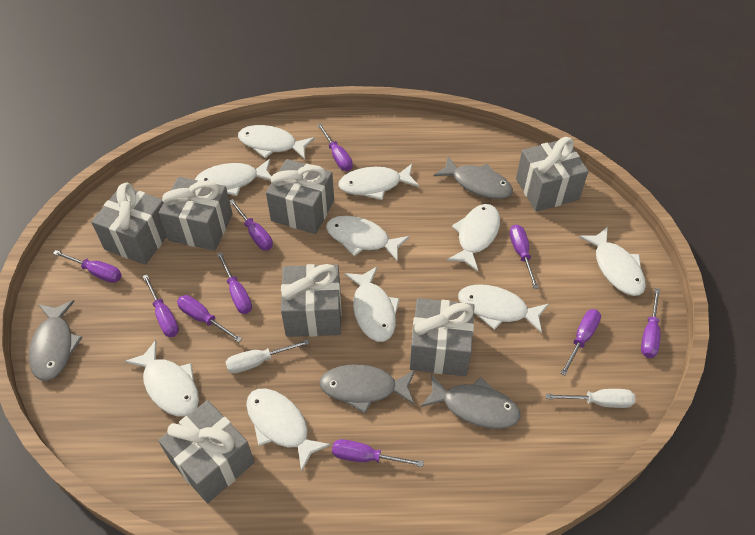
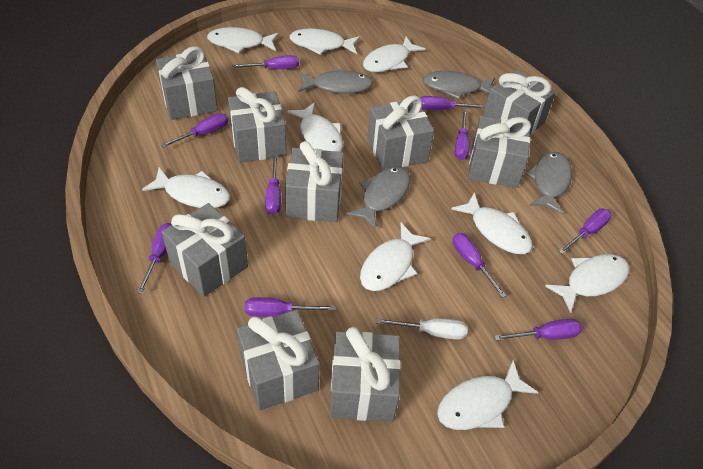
grey gift: 7 -> 9
white fish: 10 -> 9
white screwdriver: 2 -> 1

